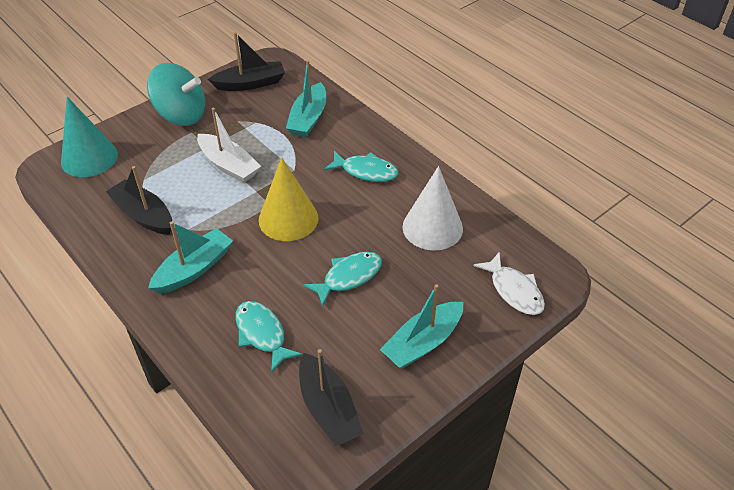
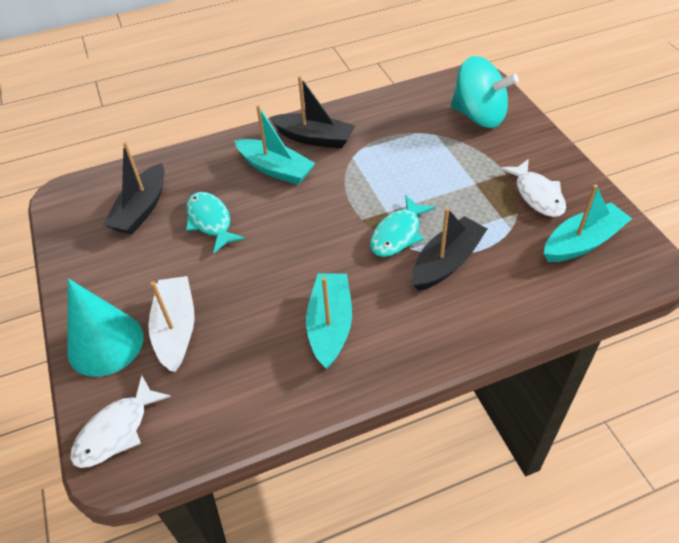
turquoise fish: 3 -> 2
white cone: 1 -> 0
white fish: 1 -> 2
yellow cone: 1 -> 0

